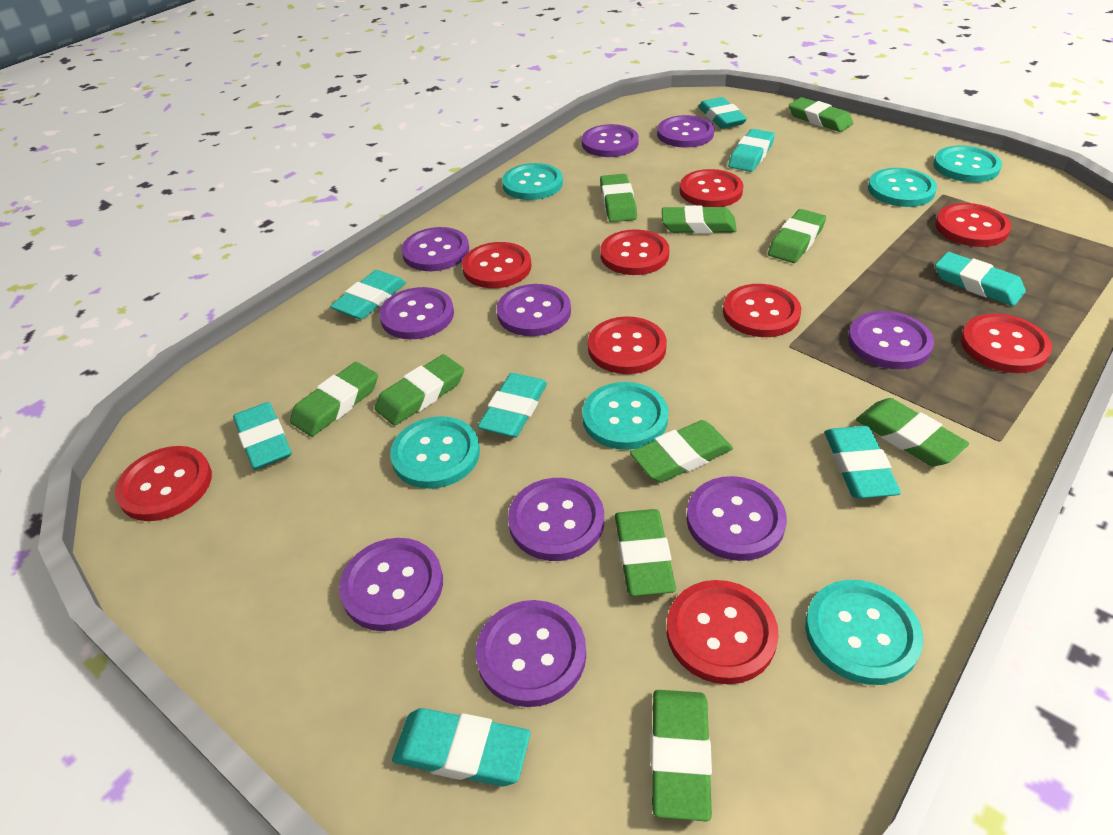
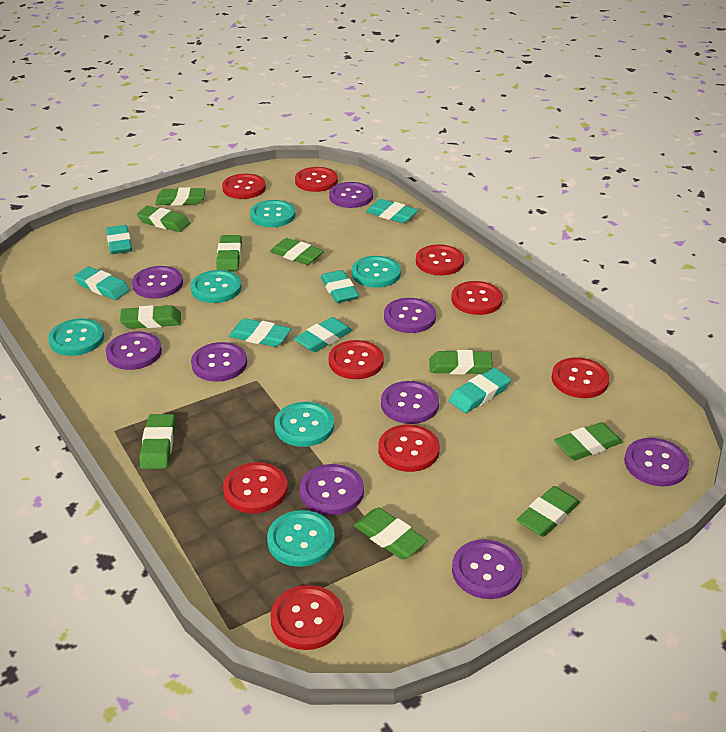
purple button: 10 -> 9
turquoise eraser: 8 -> 7

